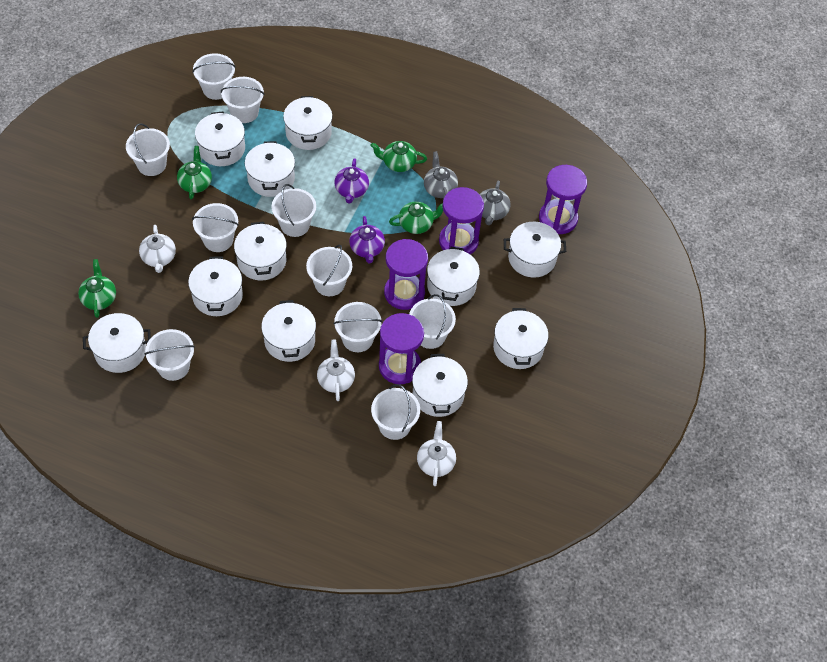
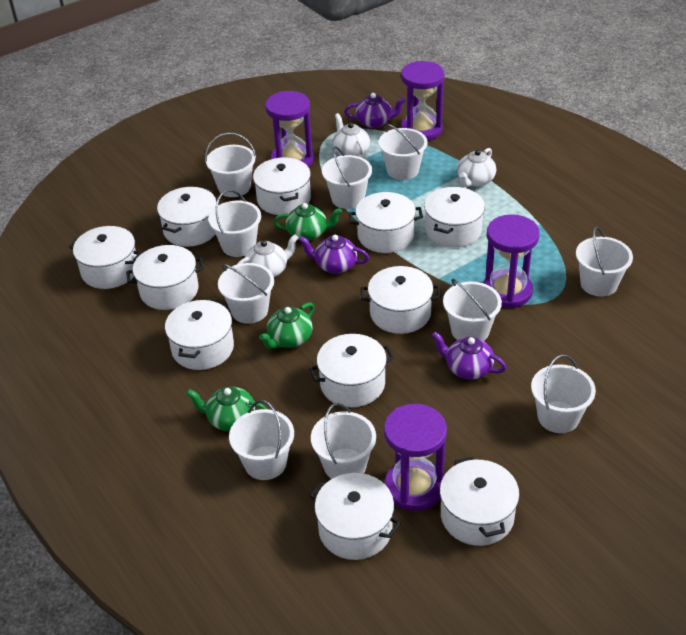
green teapot: 4 -> 3
grey teapot: 2 -> 0
purple teapot: 2 -> 3

